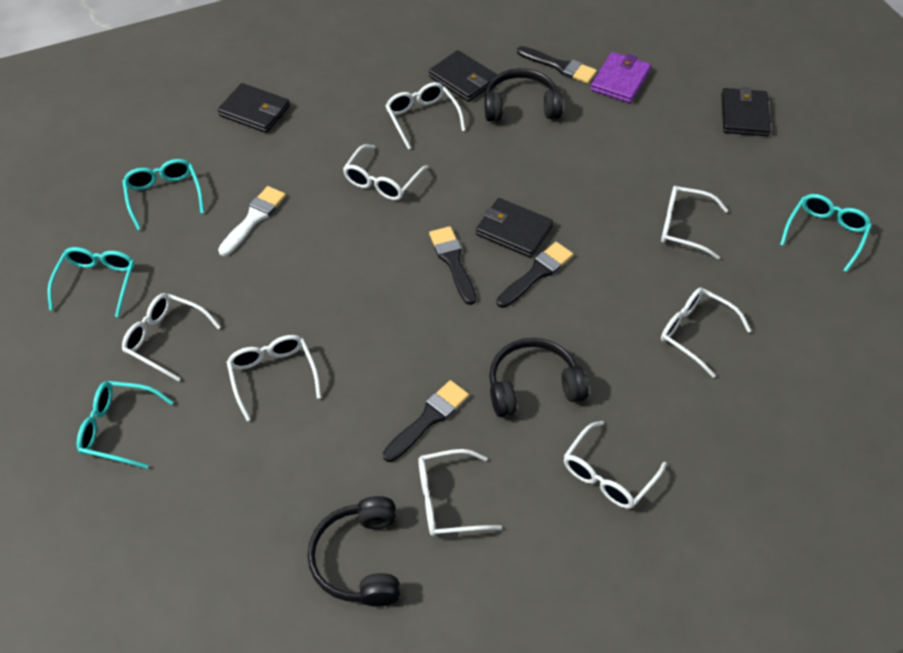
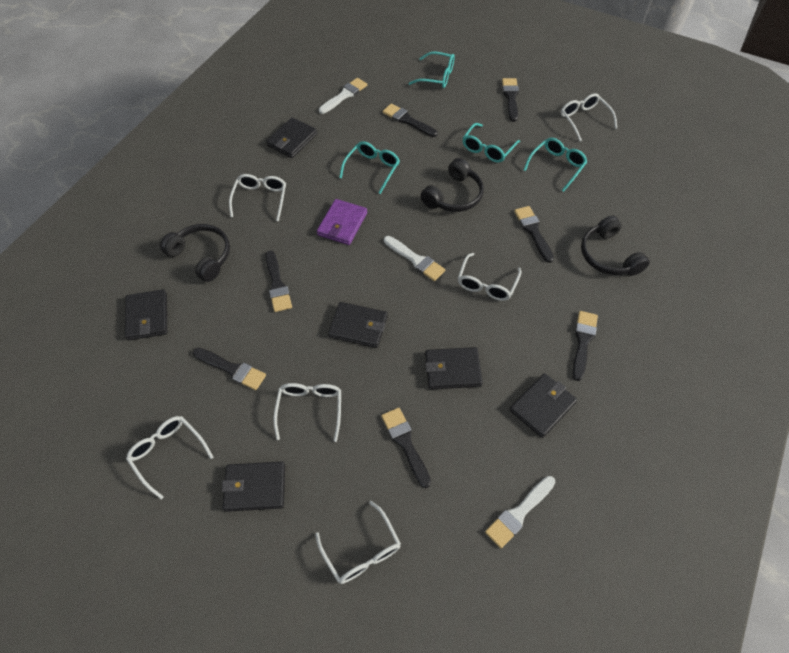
black brush: 4 -> 7
black wallet: 4 -> 6
white brush: 1 -> 3
white glasses: 8 -> 6

